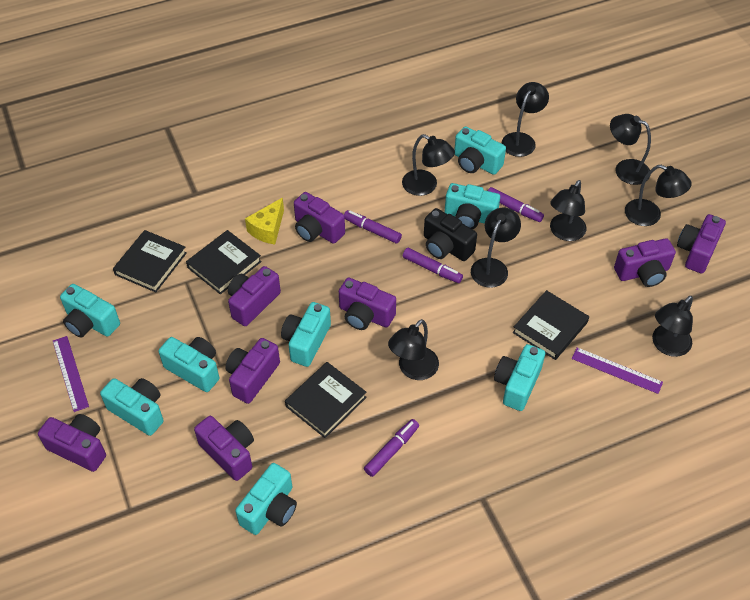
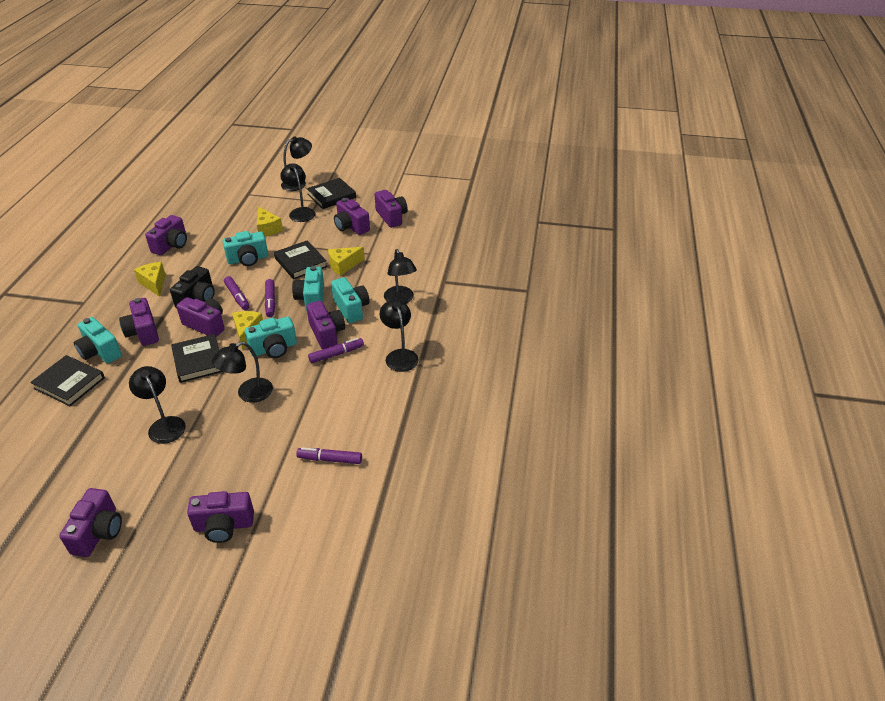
black lamp: 8 -> 6
purple ruler: 2 -> 0
turquoise camera: 8 -> 5
yellow cheese: 1 -> 4

